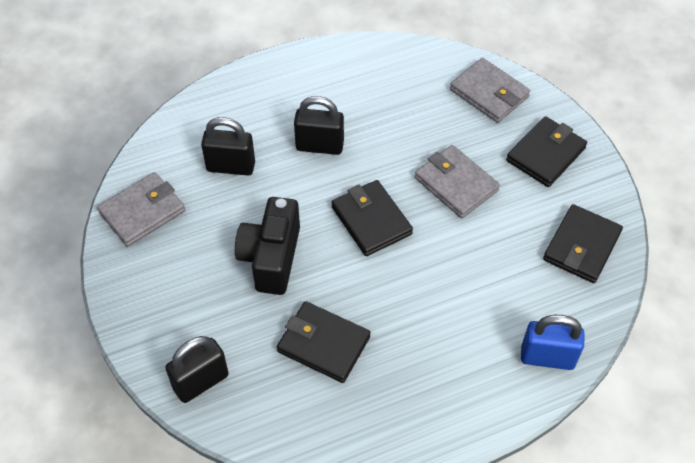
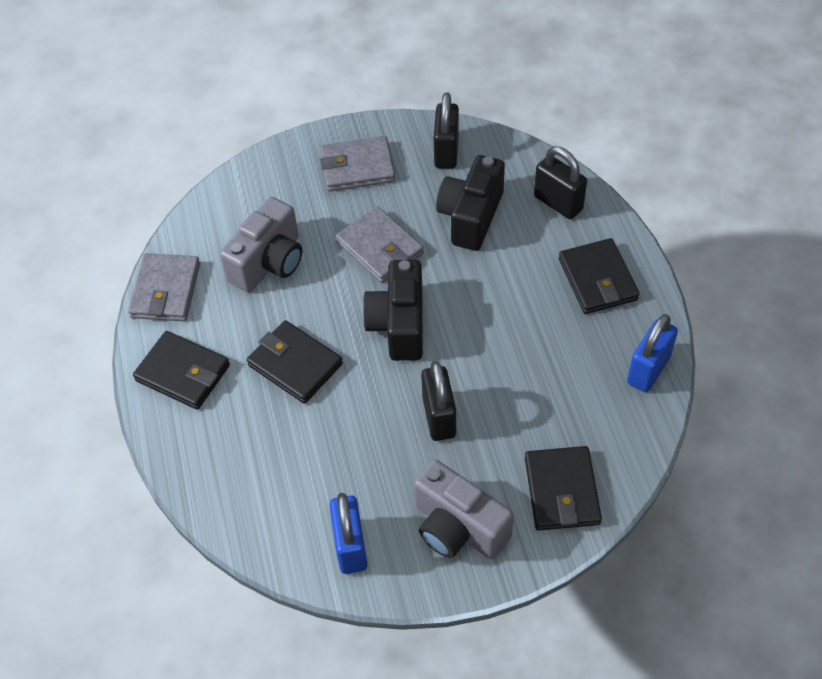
black camera: 1 -> 2
blue padlock: 1 -> 2
grey camera: 0 -> 2

